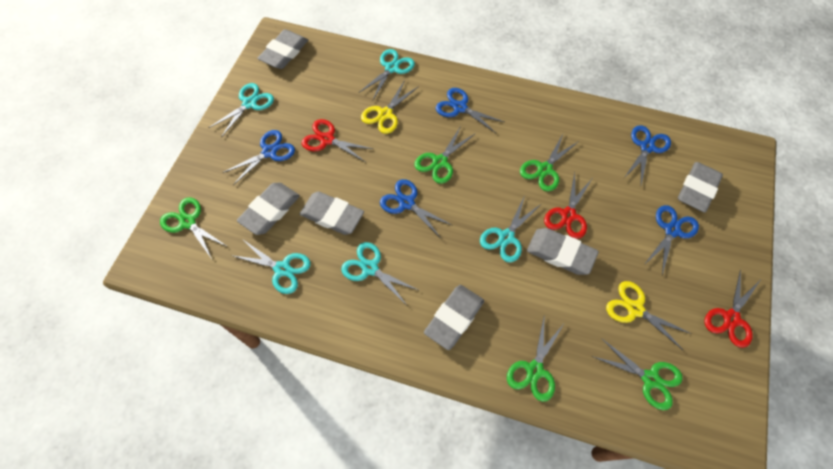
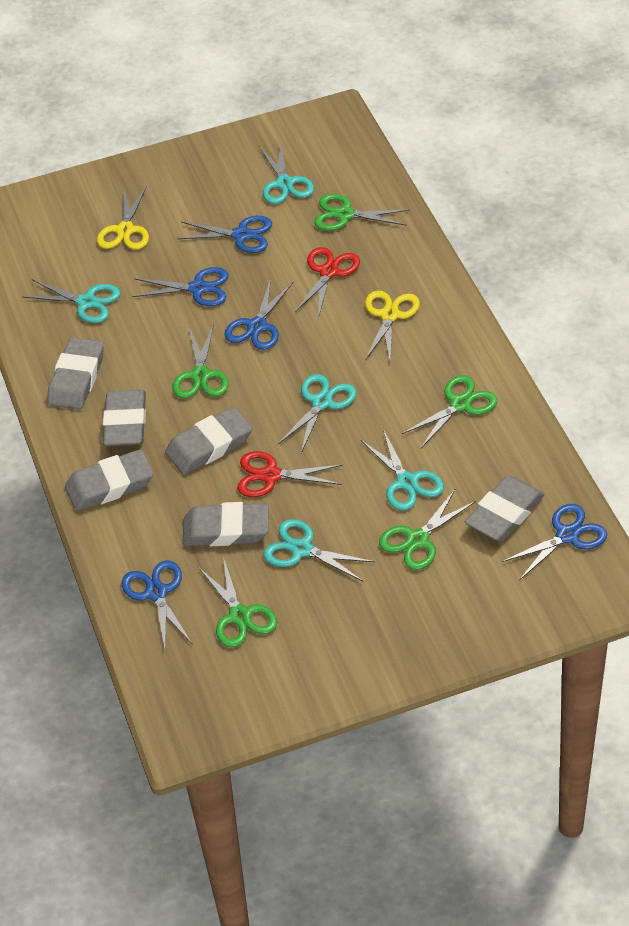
red scissors: 3 -> 2

